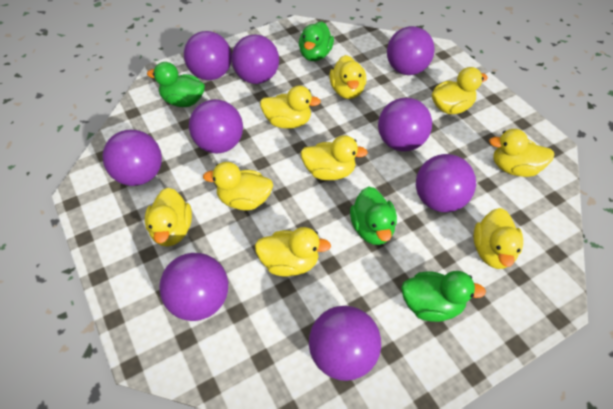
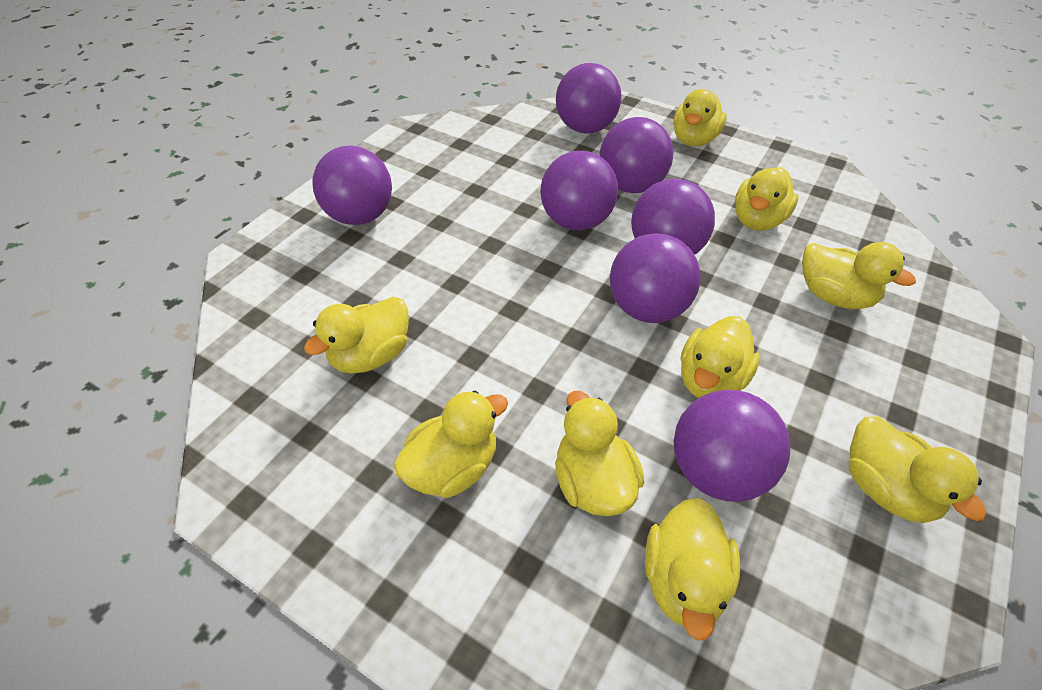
green duck: 4 -> 0
purple ball: 9 -> 7

